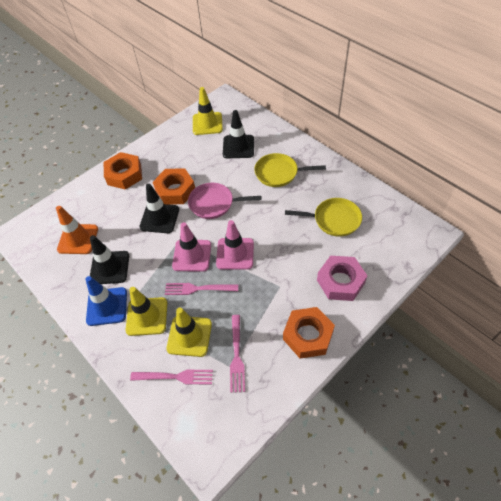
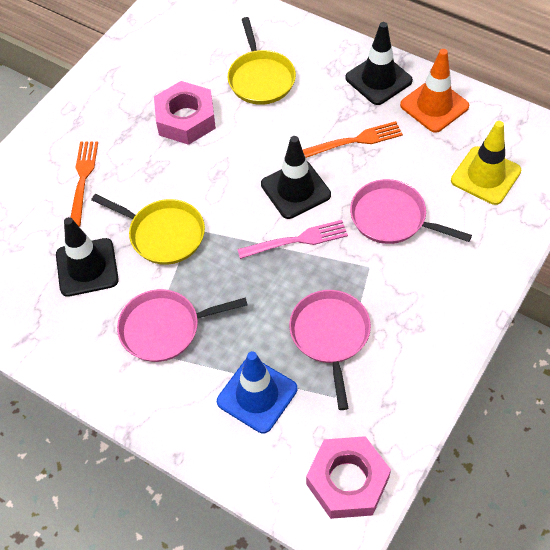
orange fork: 0 -> 2
orange nut: 3 -> 0
pink fork: 3 -> 1
pink nut: 1 -> 2
pink pan: 1 -> 3
pink traffic cone: 2 -> 0
yellow traffic cone: 3 -> 1

